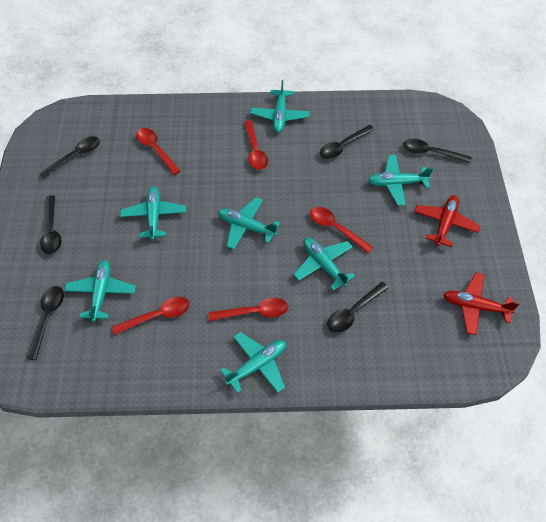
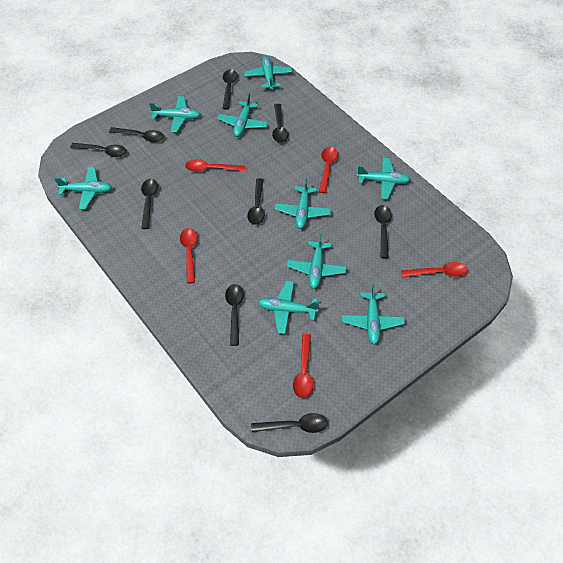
black spoon: 6 -> 9
red plane: 2 -> 0
turquoise plane: 7 -> 9

